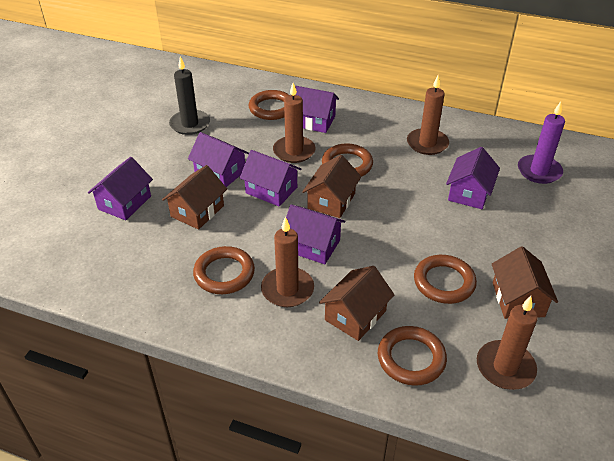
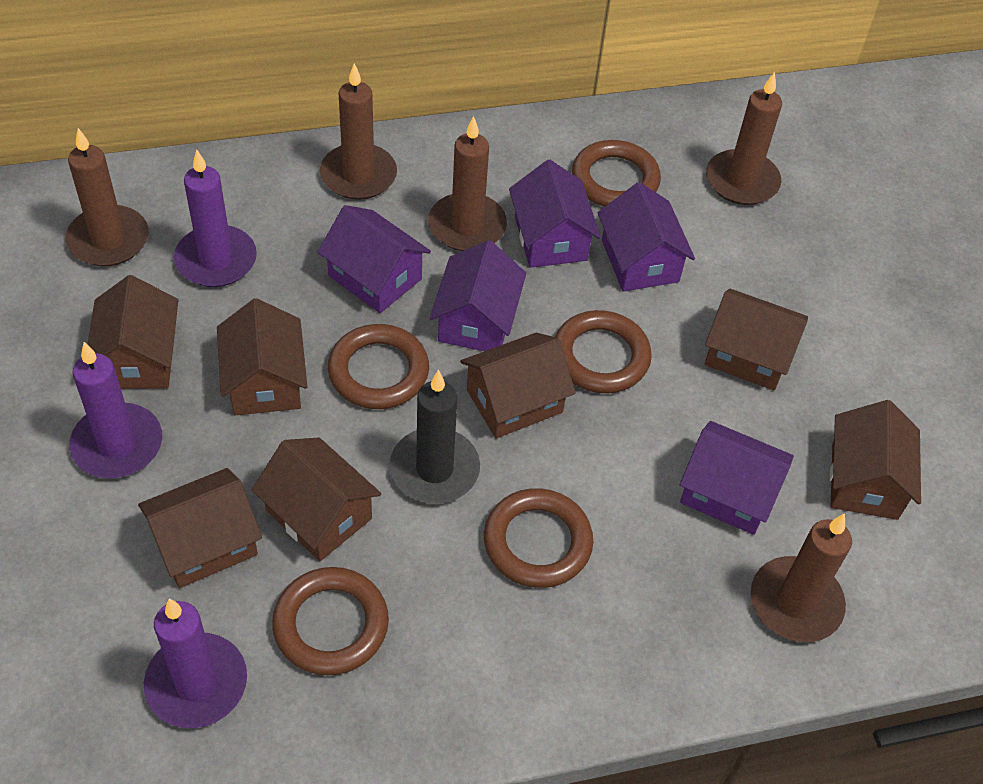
brown candle: 4 -> 5
brown house: 4 -> 7
purple candle: 1 -> 3
purple house: 6 -> 5

